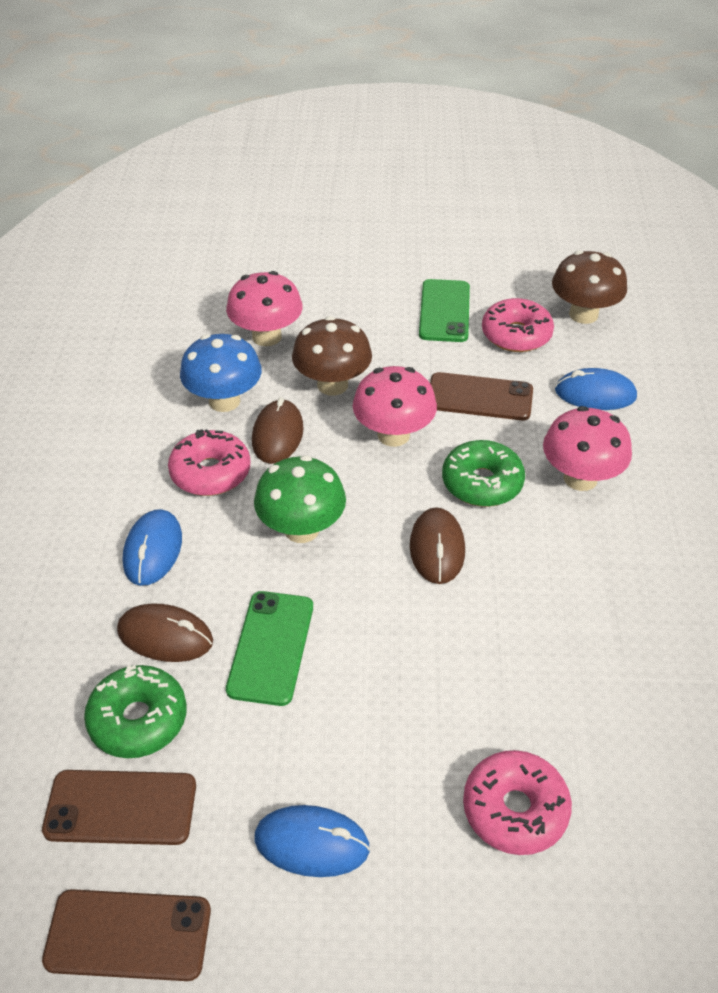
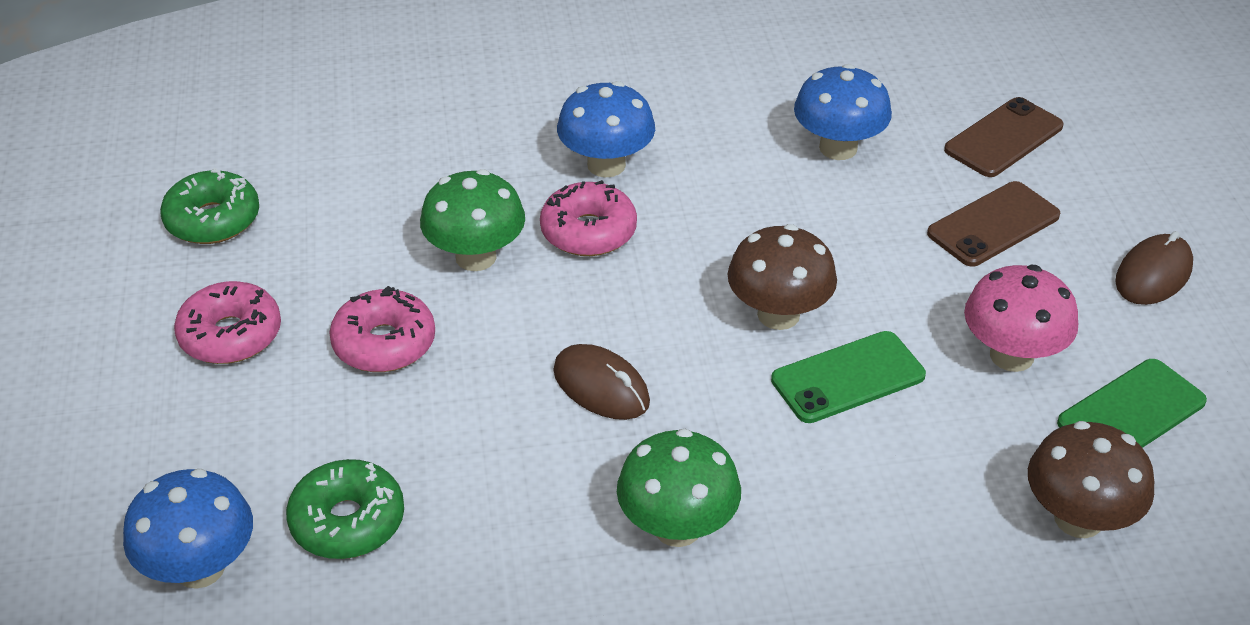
blue mouse: 3 -> 0
blue mushroom: 1 -> 3
brown mouse: 3 -> 2
brown phone: 3 -> 2
green mushroom: 1 -> 2
pink mushroom: 3 -> 1

